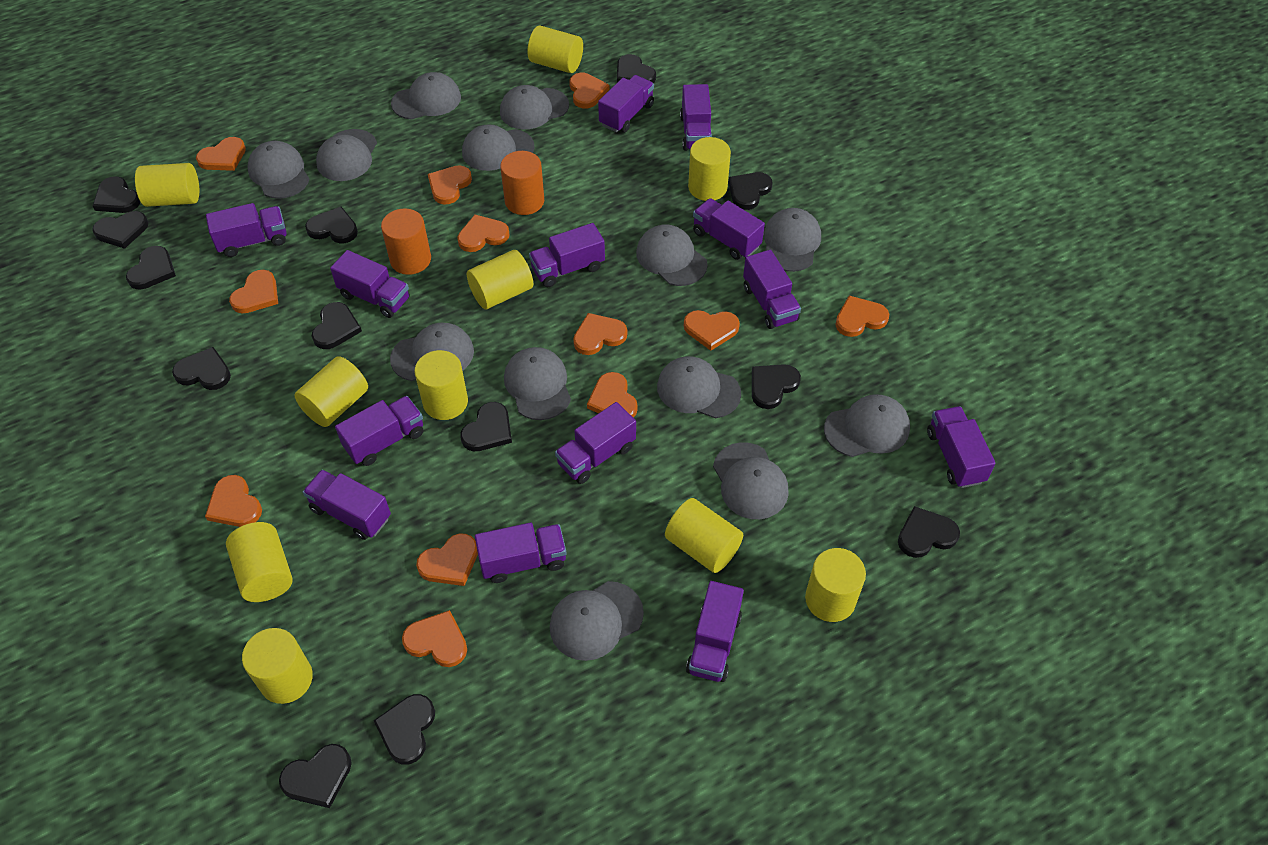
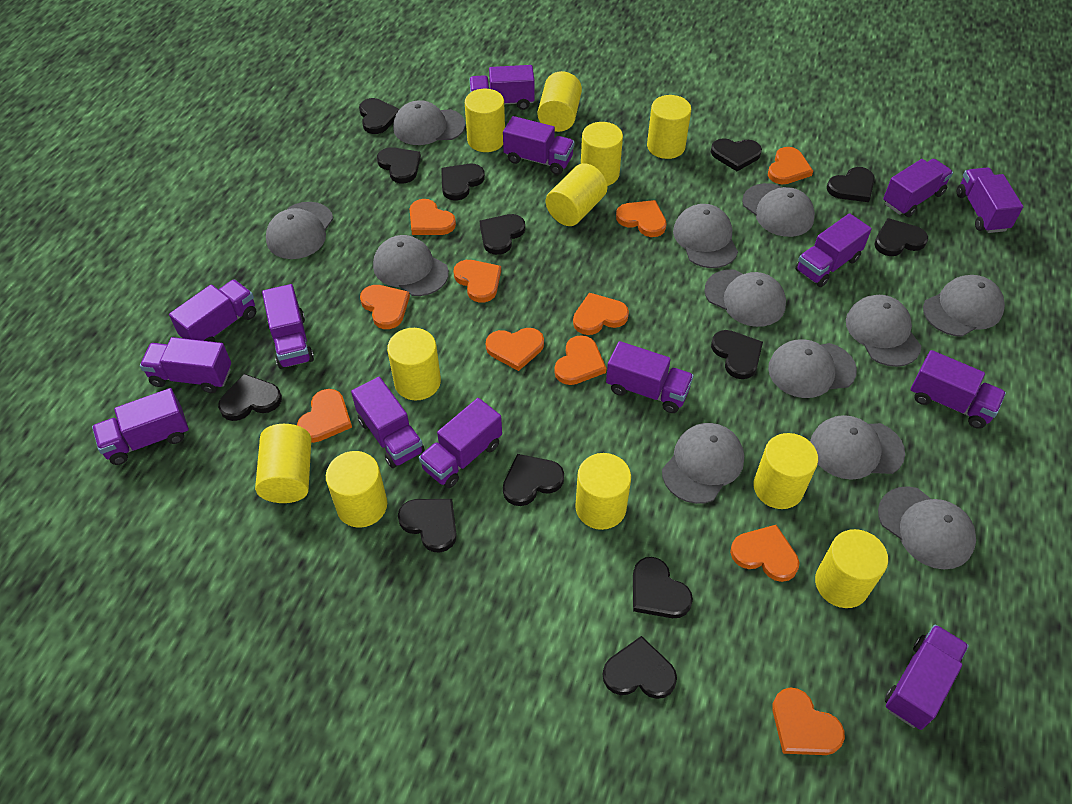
grey cap: 13 -> 12
orange cylinder: 2 -> 0
orange heart: 12 -> 11
purple truck: 13 -> 14
yellow cylinder: 10 -> 11

